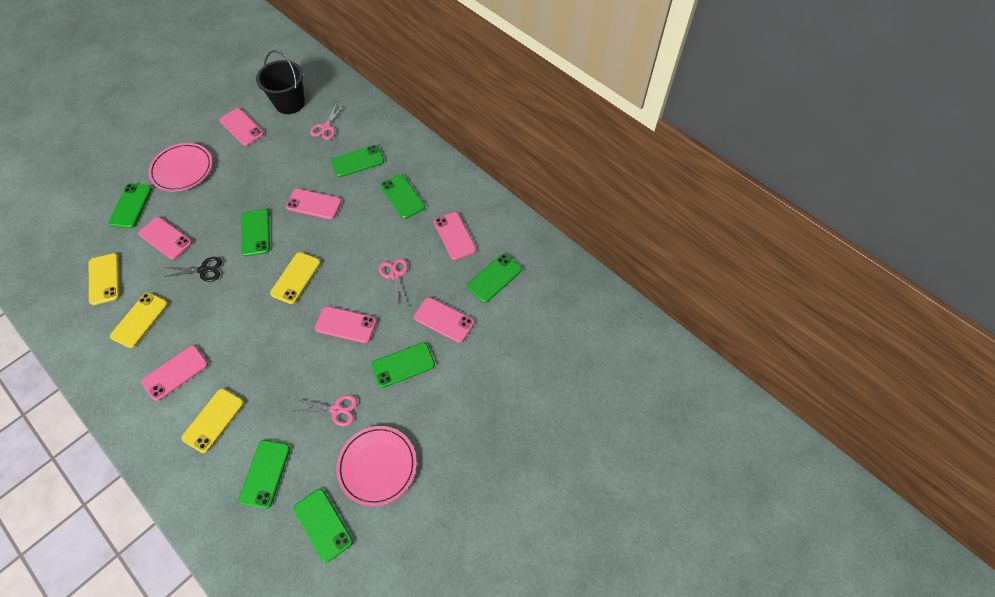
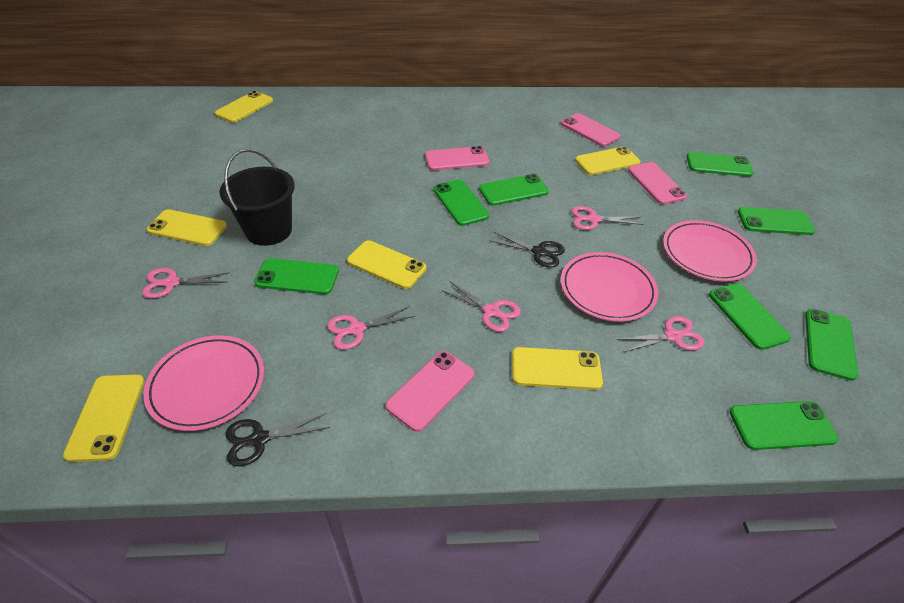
black scissors: 1 -> 2
pink phone: 7 -> 4
pink plate: 2 -> 3
pink scissors: 3 -> 5
yellow phone: 4 -> 6

